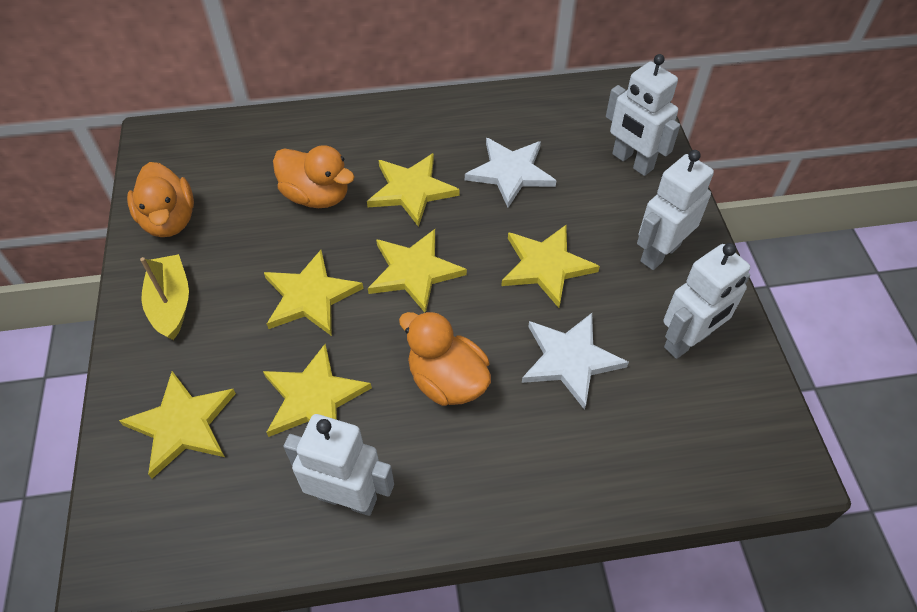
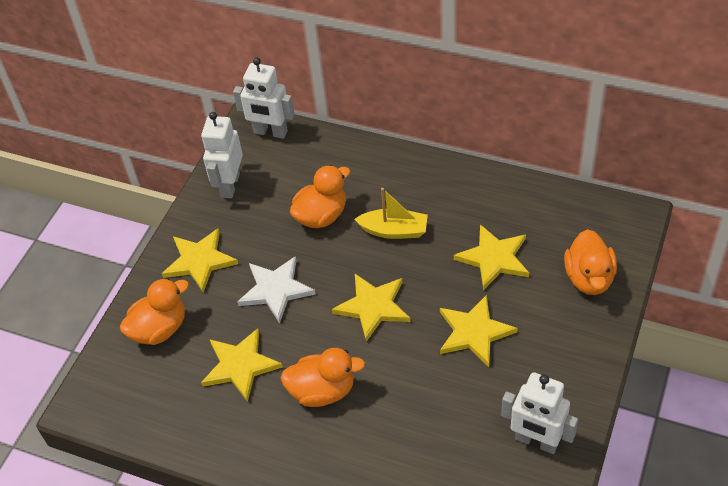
orange duck: 3 -> 4
white robot: 4 -> 3
white star: 2 -> 1
yellow star: 6 -> 5

